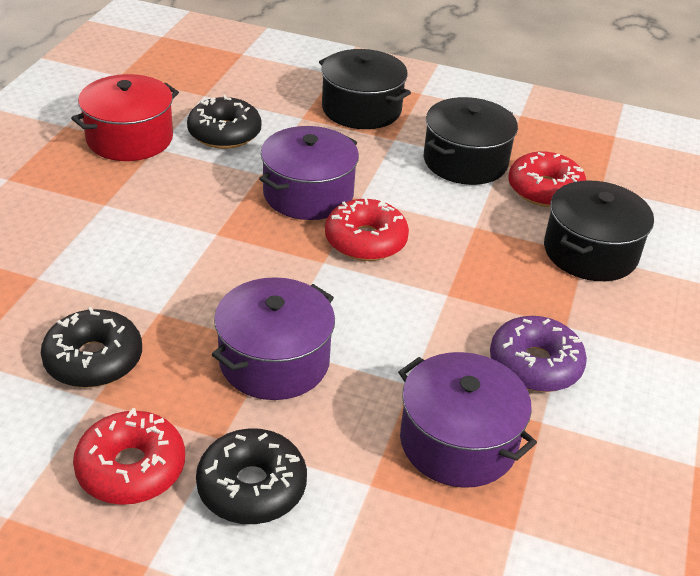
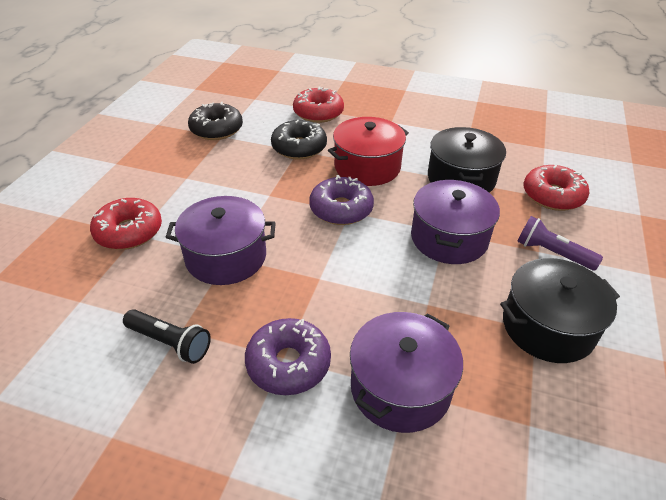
black donut: 3 -> 2
black flashlight: 0 -> 1
black pot: 3 -> 2
purple donut: 1 -> 2
purple flashlight: 0 -> 1

